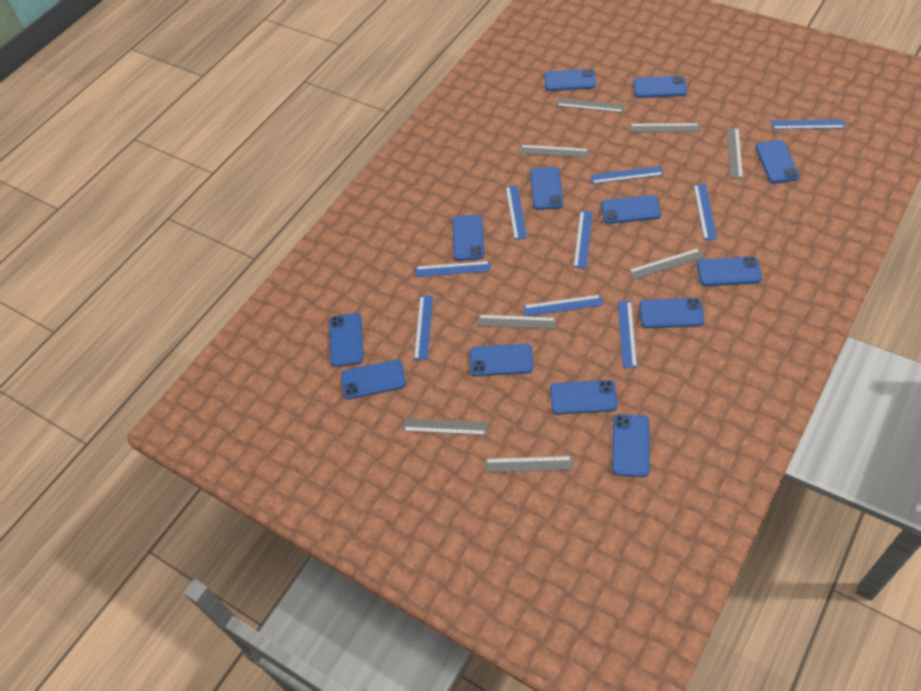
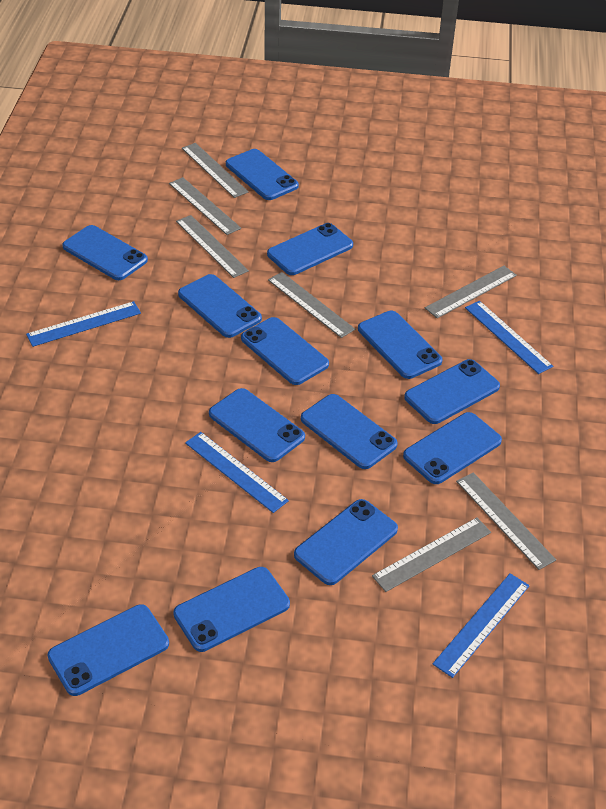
blue ruler: 9 -> 4
grey ruler: 8 -> 7

